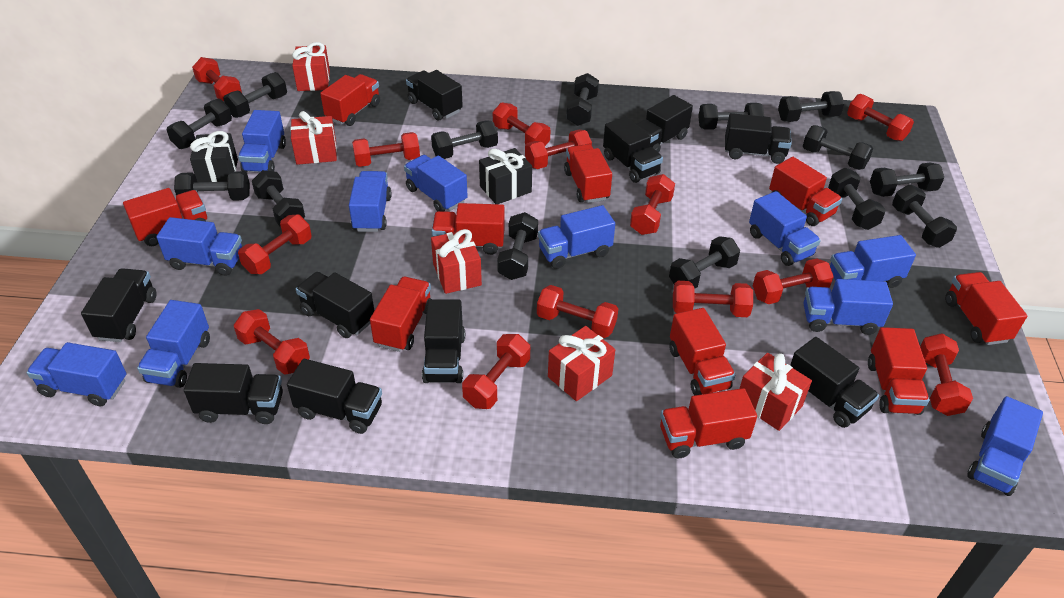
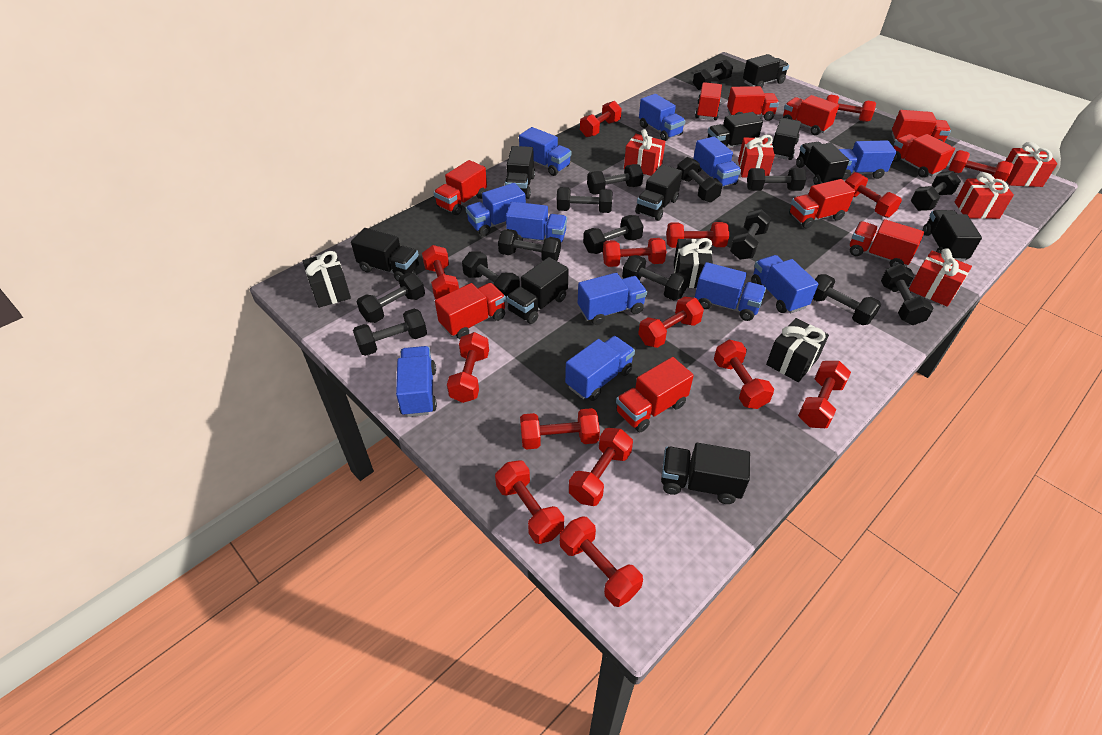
black dumbbell: 14 -> 15
black gift: 2 -> 3
red dumbbell: 13 -> 15

